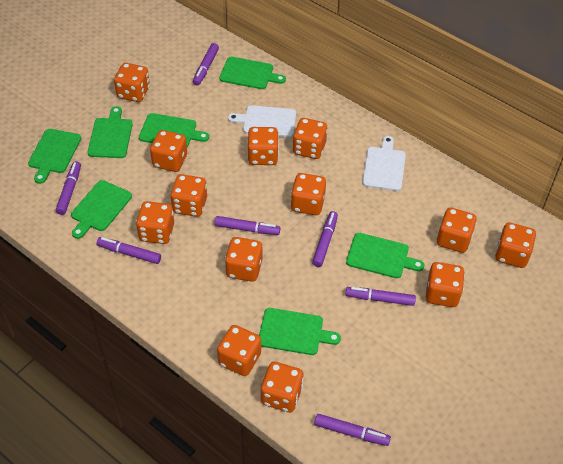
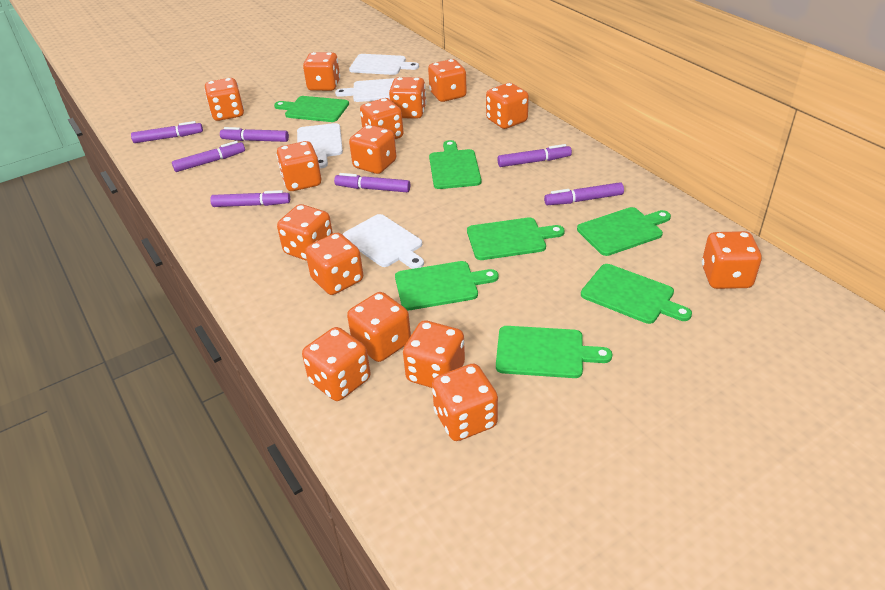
orange dice: 13 -> 15
white cutting board: 2 -> 4

